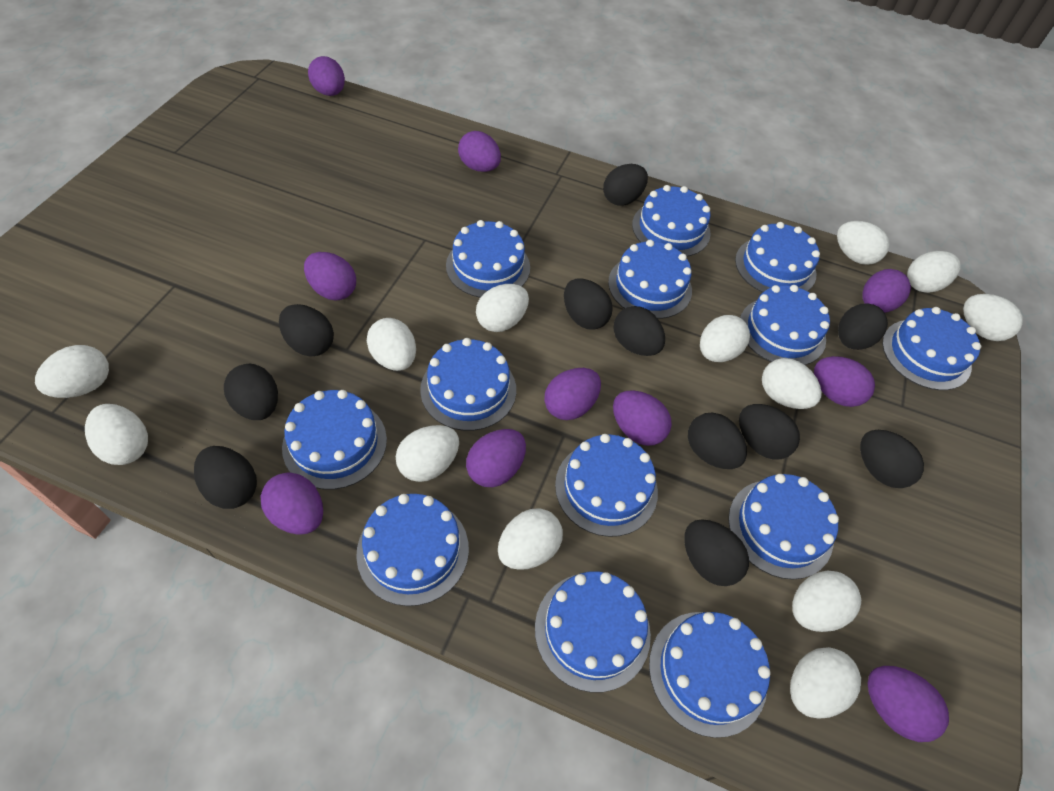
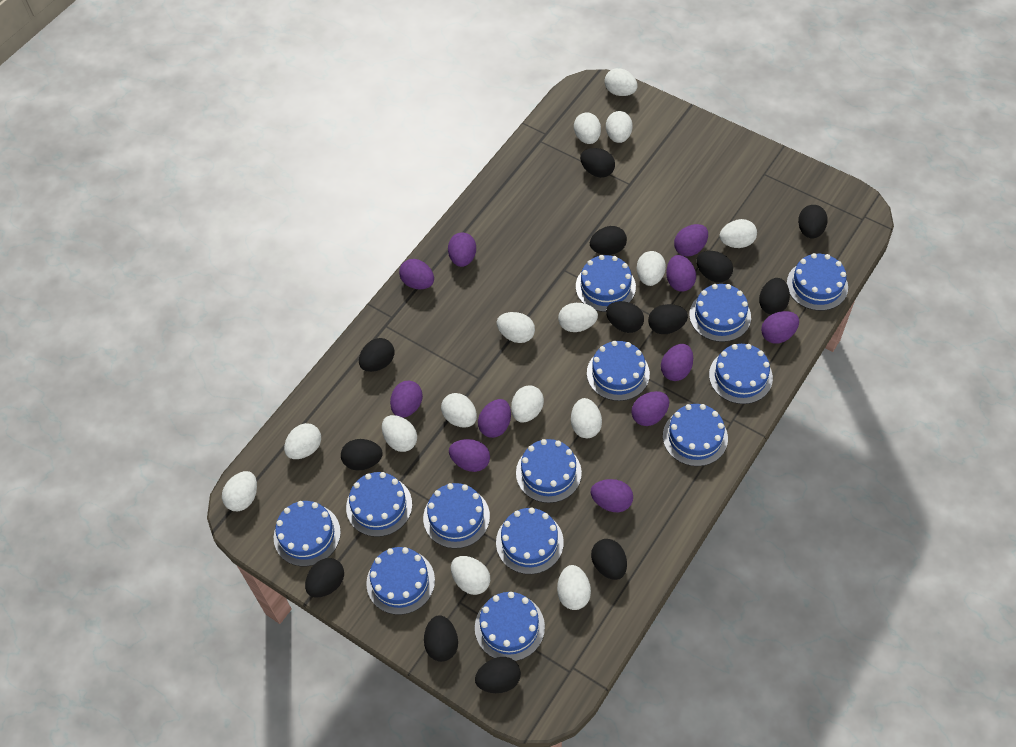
black egg: 11 -> 13
purple egg: 10 -> 11
white egg: 13 -> 15

